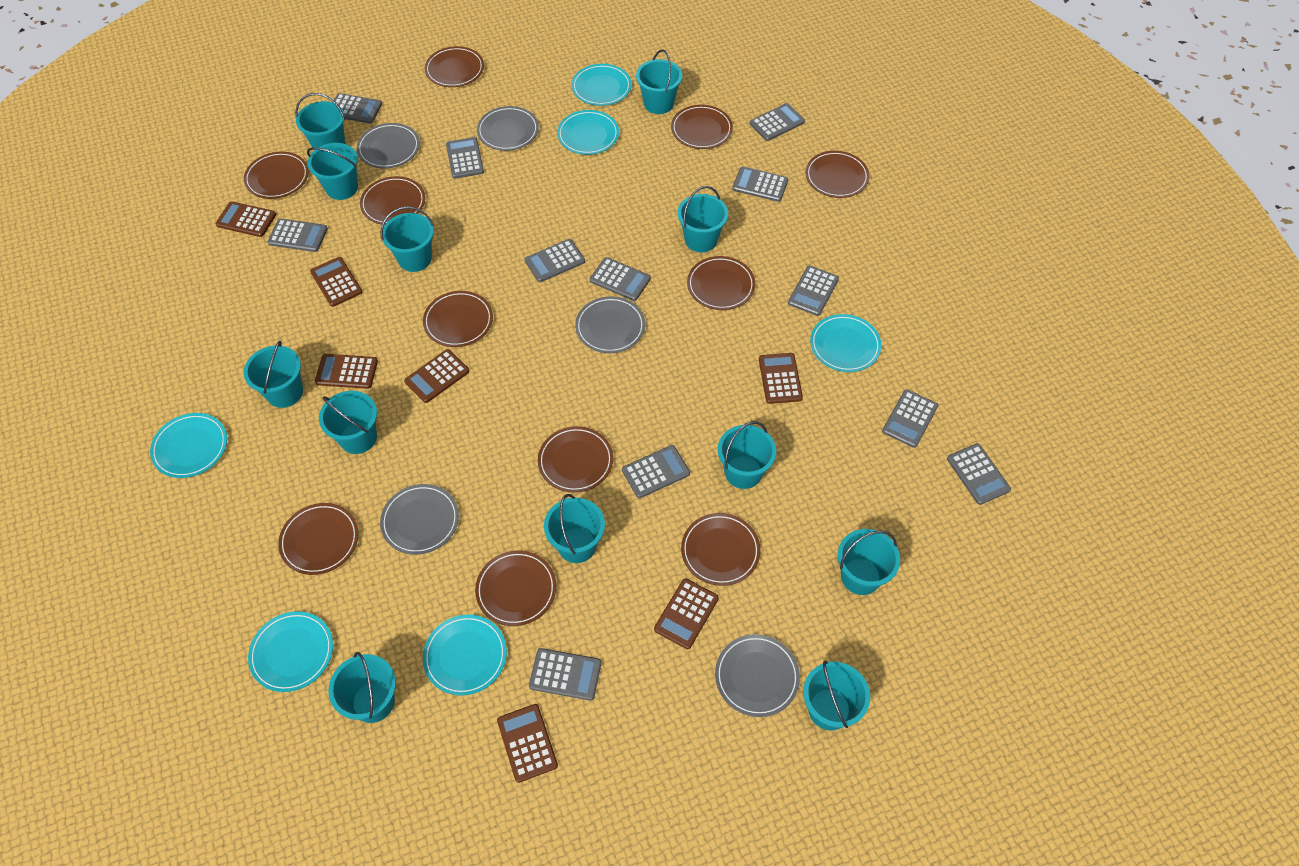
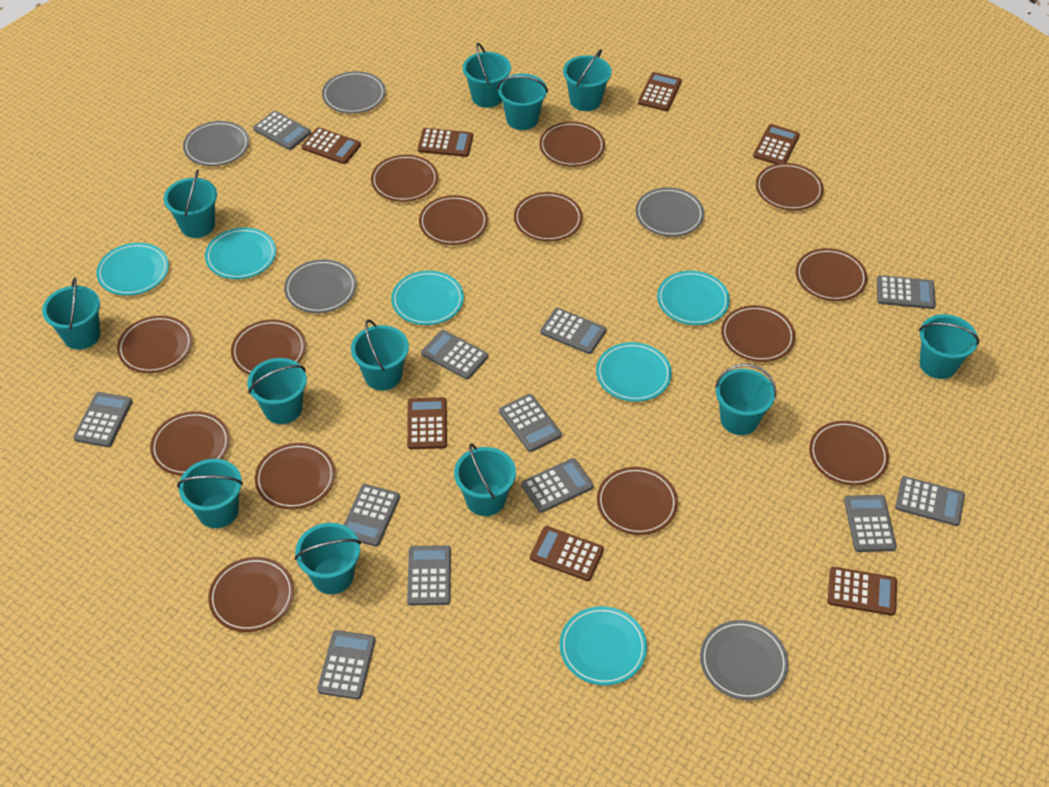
brown plate: 11 -> 14

